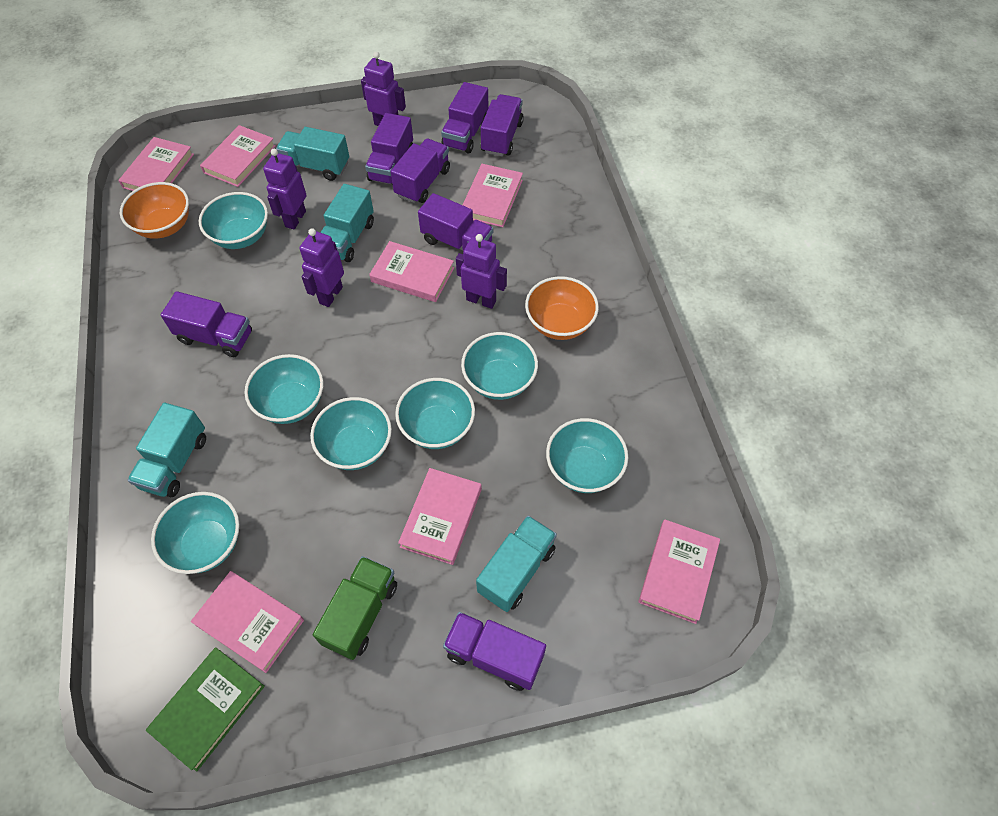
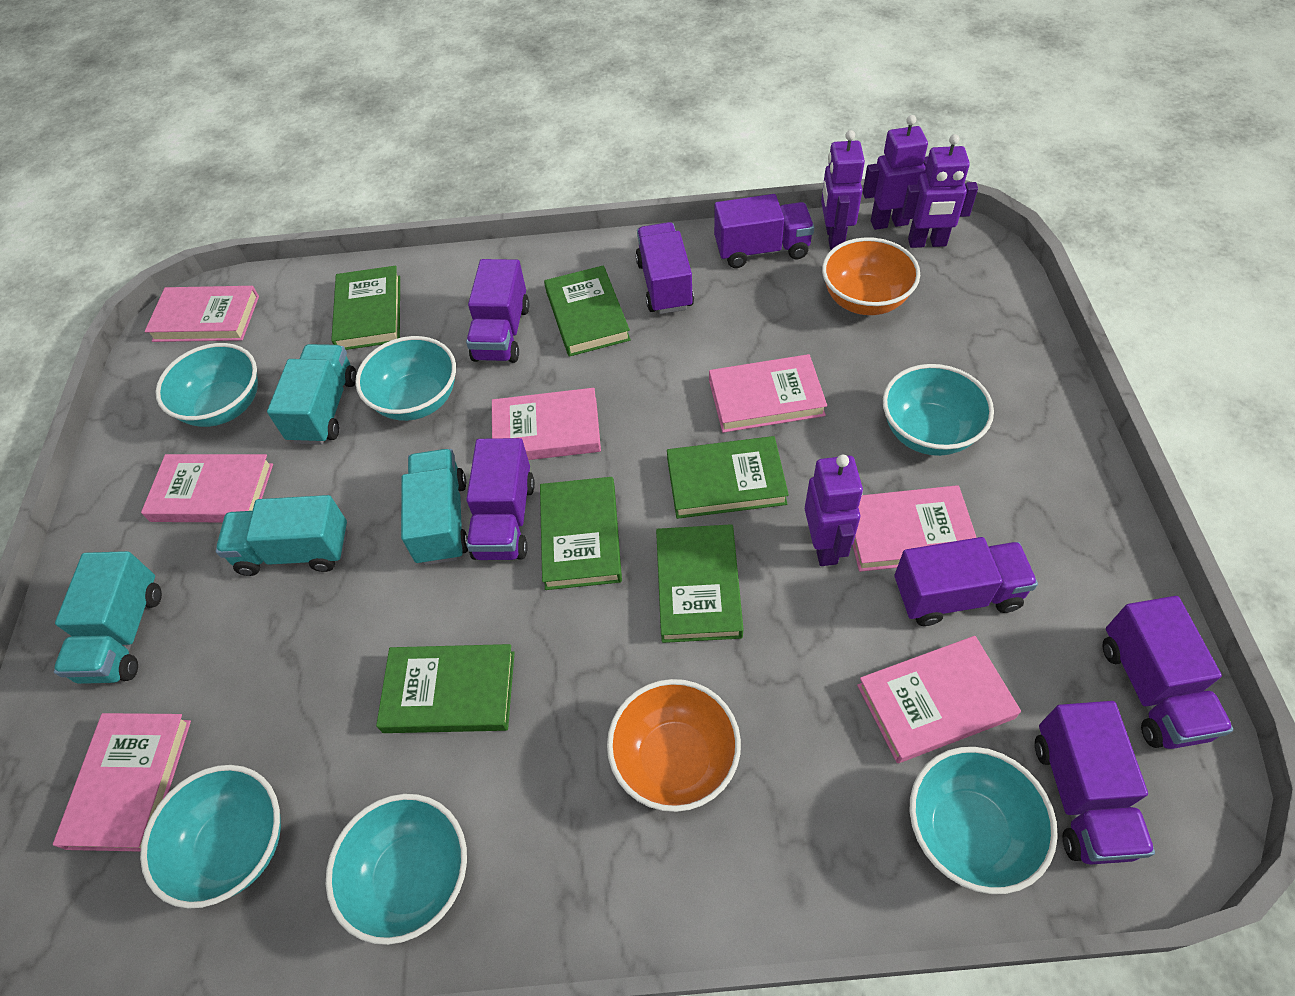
green book: 1 -> 6
green truck: 1 -> 0
turquoise bowl: 7 -> 6

